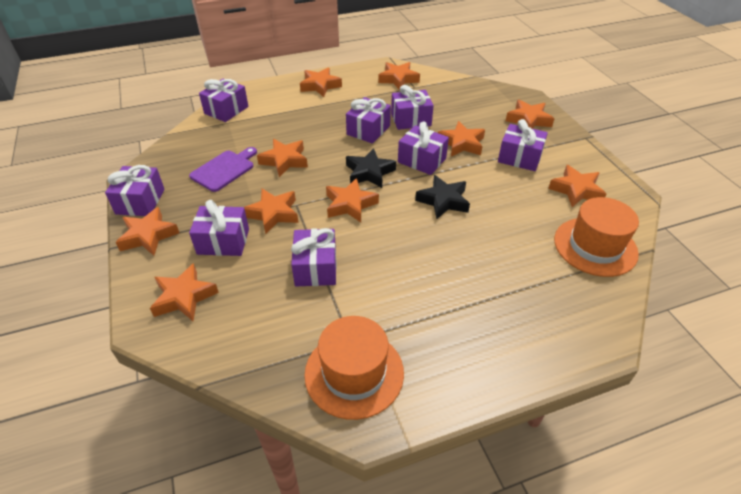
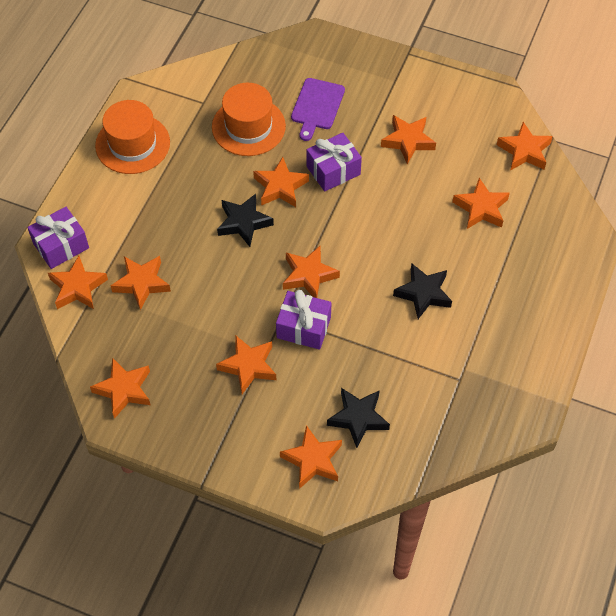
black star: 2 -> 3
purple gift: 8 -> 3

